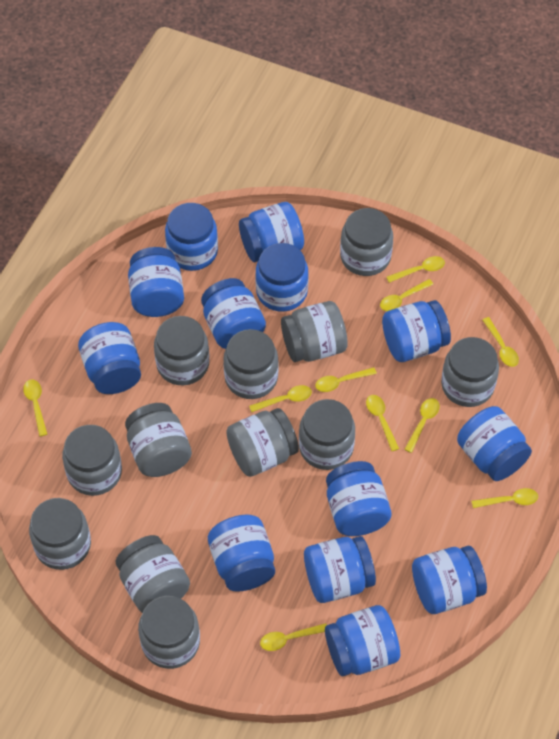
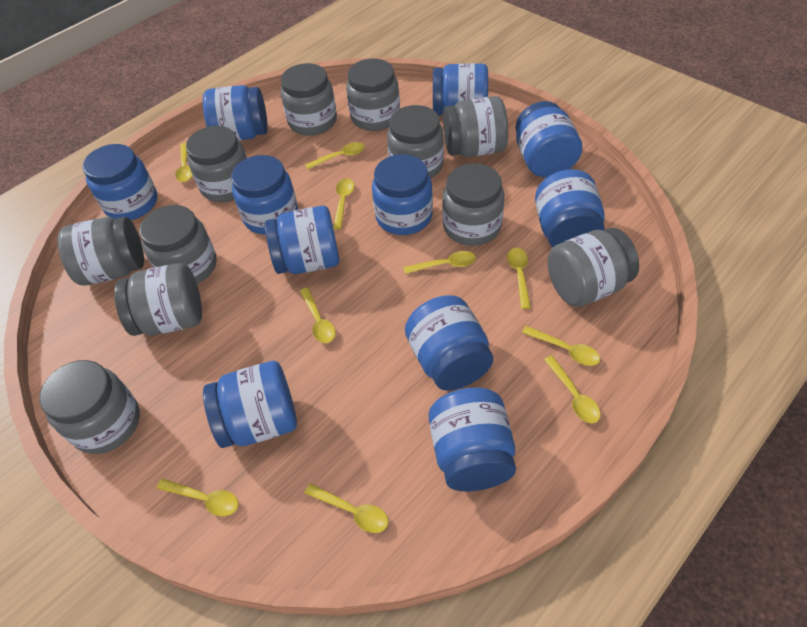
blue jar: 13 -> 11
grey jar: 12 -> 11

